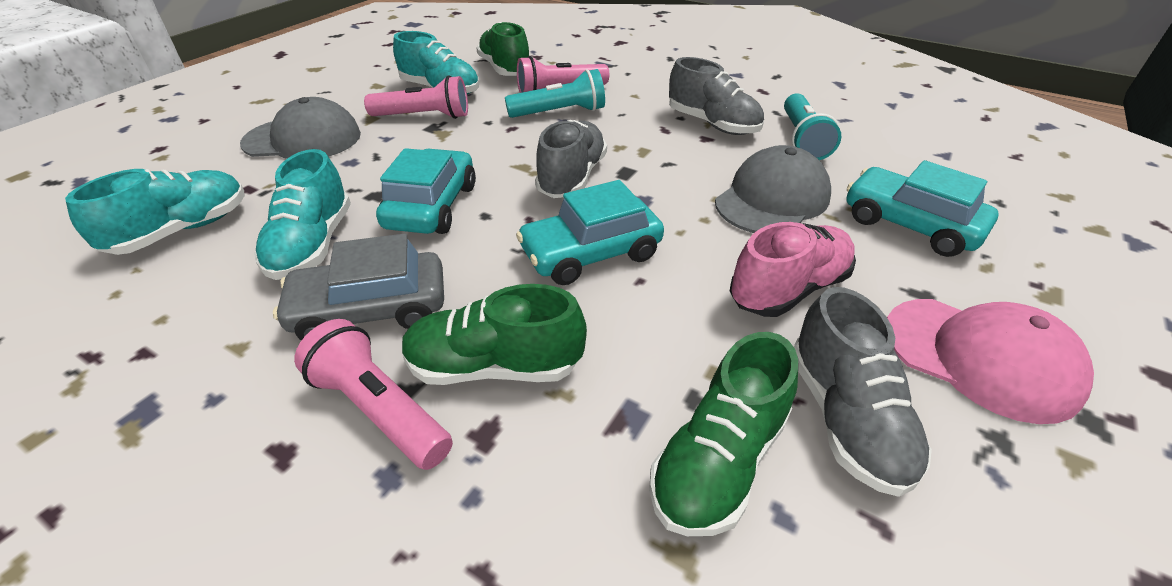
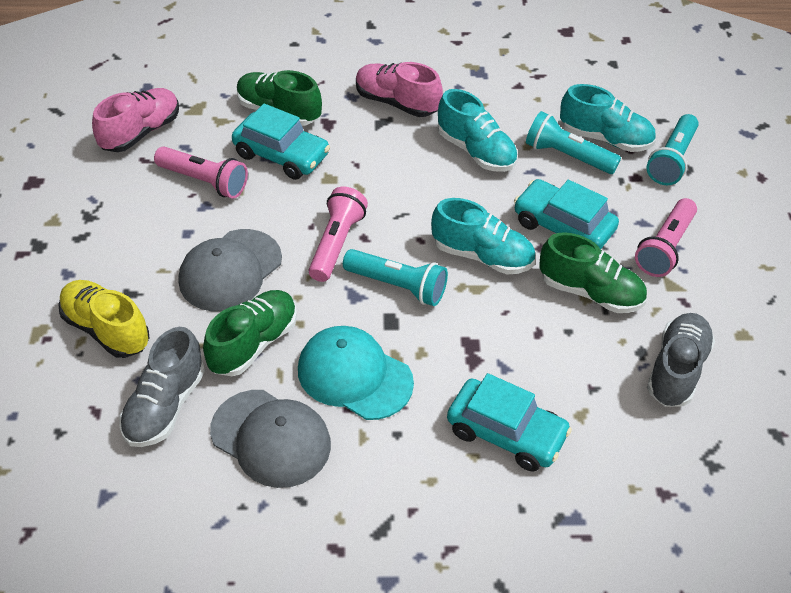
grey car: 1 -> 0
grey shoe: 3 -> 2
pink cap: 1 -> 0
pink shoe: 1 -> 2
turquoise cap: 0 -> 1
turquoise flashlight: 2 -> 3
yellow shoe: 0 -> 1

